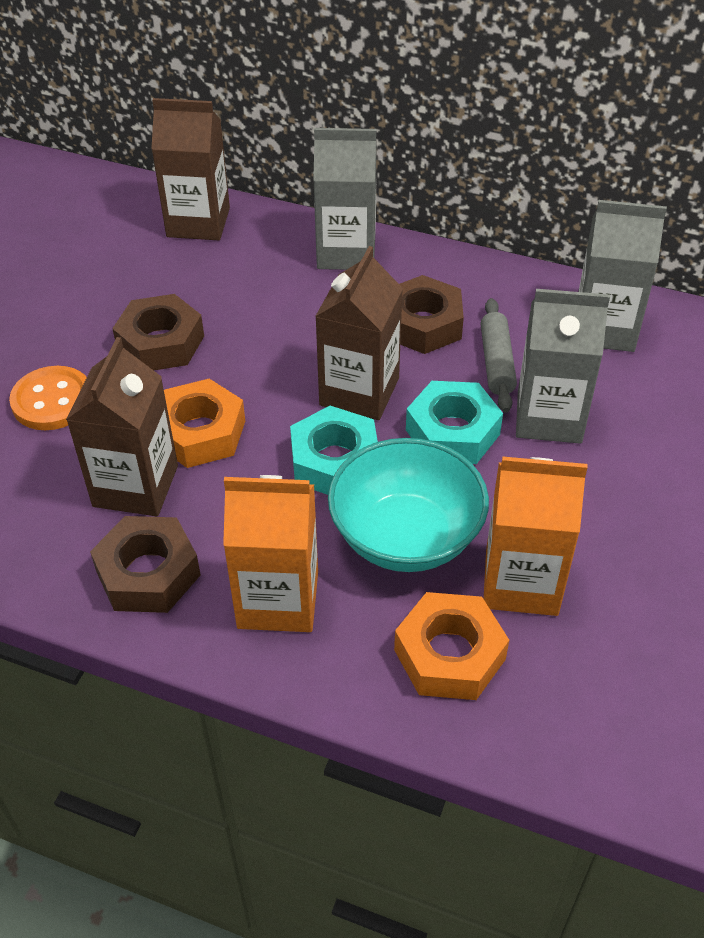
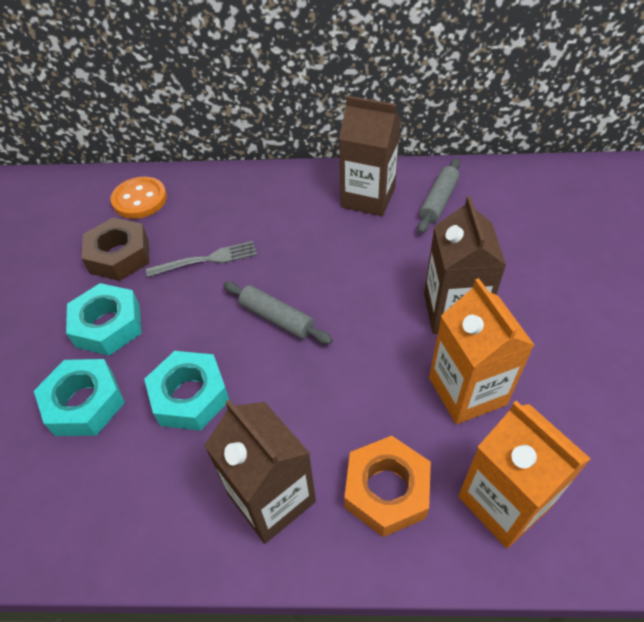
brown nut: 3 -> 1
grey carton: 3 -> 0
grey fork: 0 -> 1
grey rolling pin: 1 -> 2
orange nut: 2 -> 1
turquoise bowl: 1 -> 0
turquoise nut: 2 -> 3

